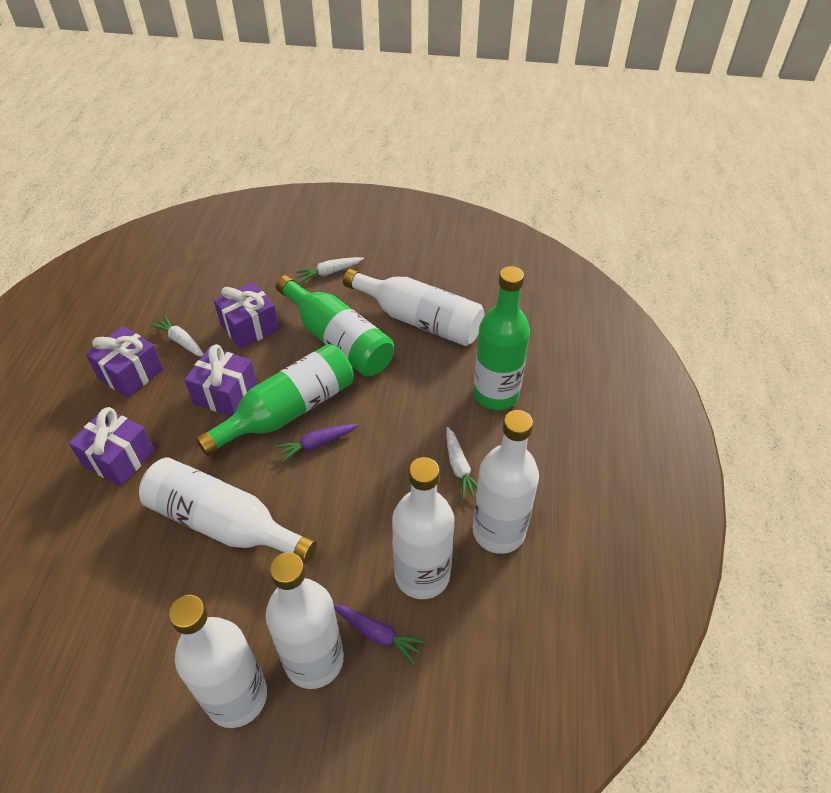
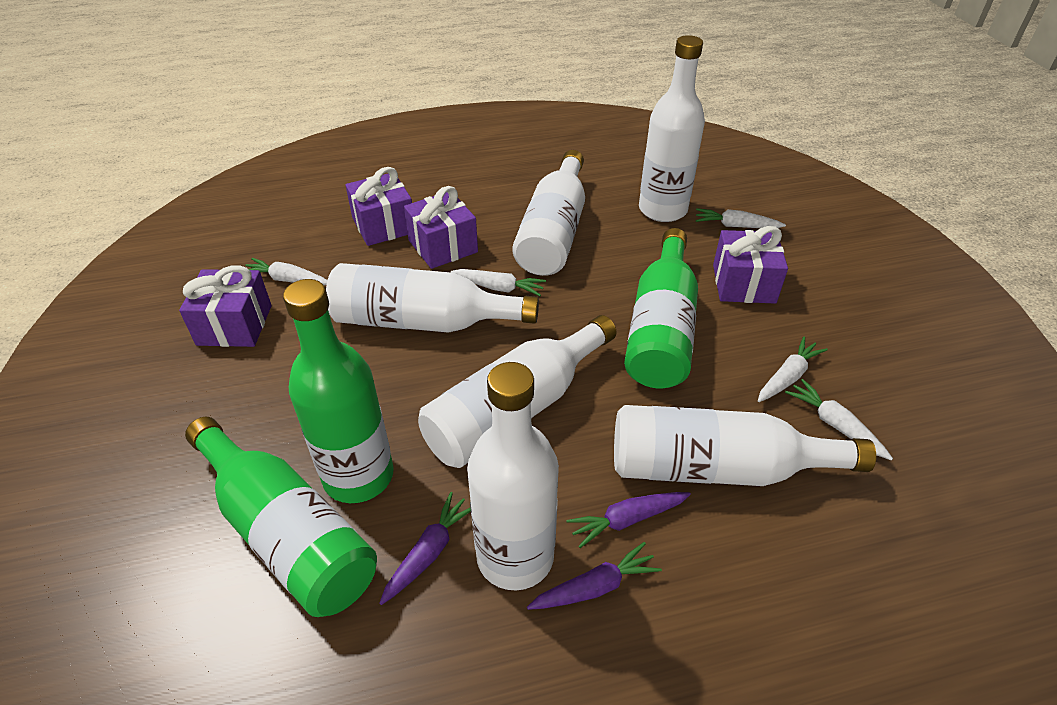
purple carrot: 2 -> 3
white carrot: 3 -> 5

